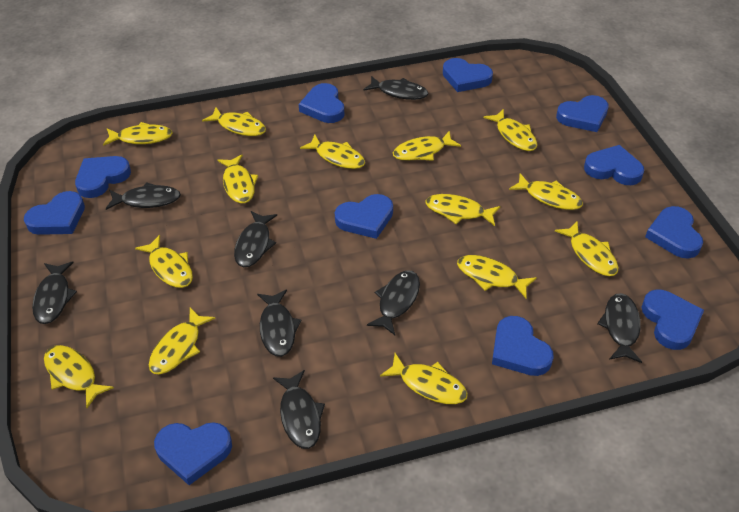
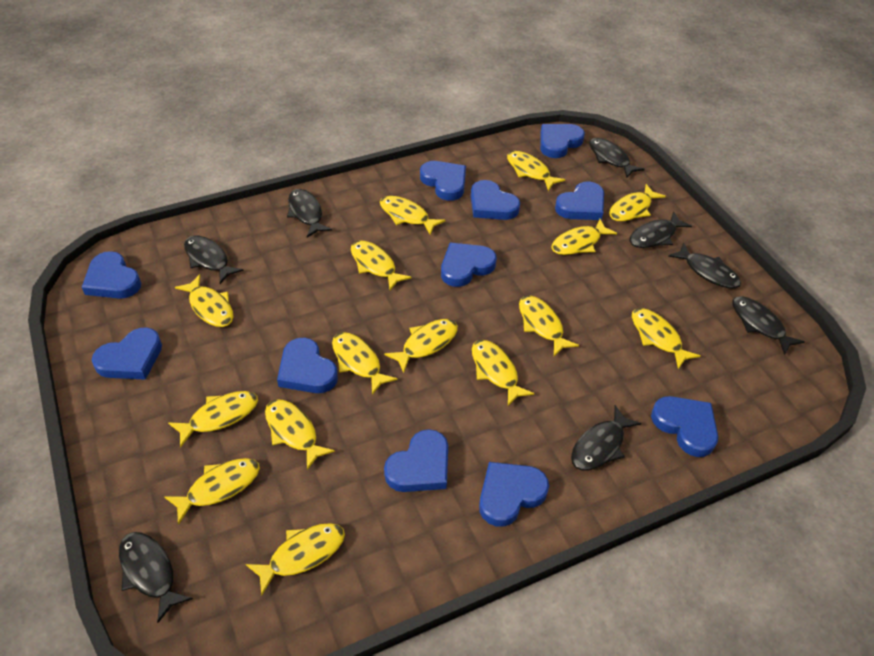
yellow fish: 14 -> 15

